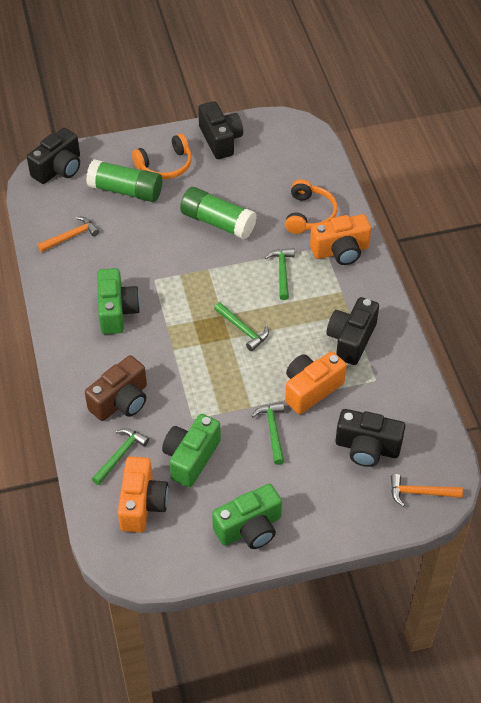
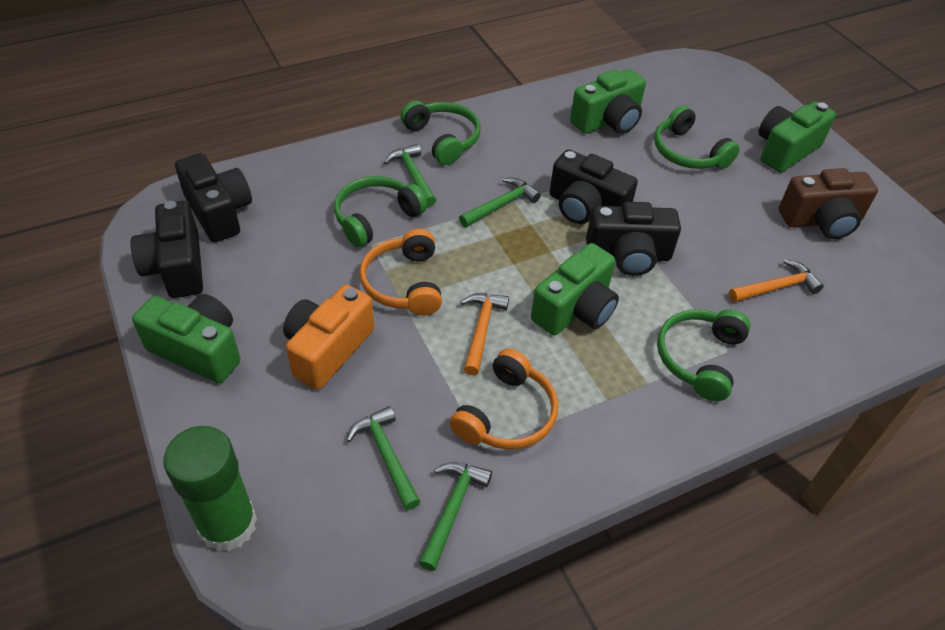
green camera: 3 -> 4
green glue stick: 2 -> 1
green headphones: 0 -> 4
orange camera: 3 -> 1

